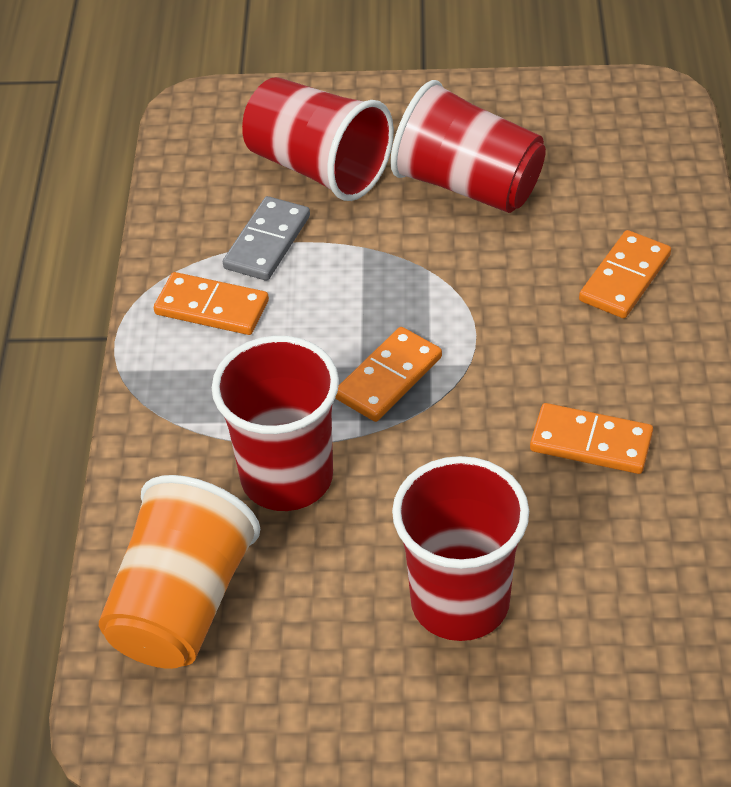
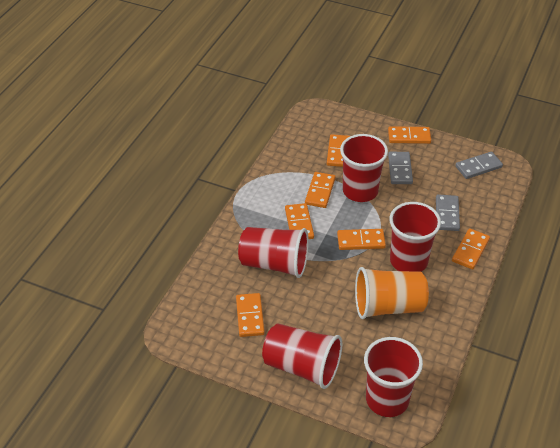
grey domino: 1 -> 3
orange domino: 4 -> 7
red cup: 4 -> 5

